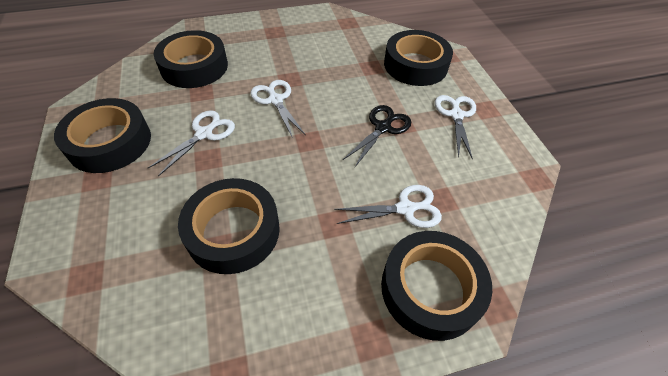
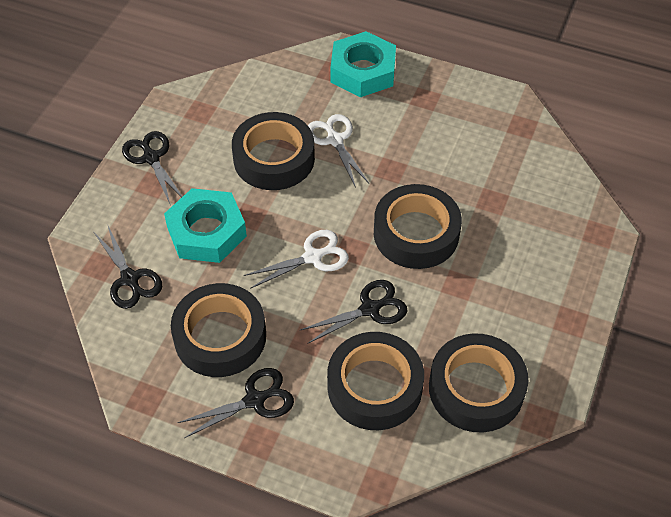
black scissors: 1 -> 4
turquoise nut: 0 -> 2
white scissors: 4 -> 2

